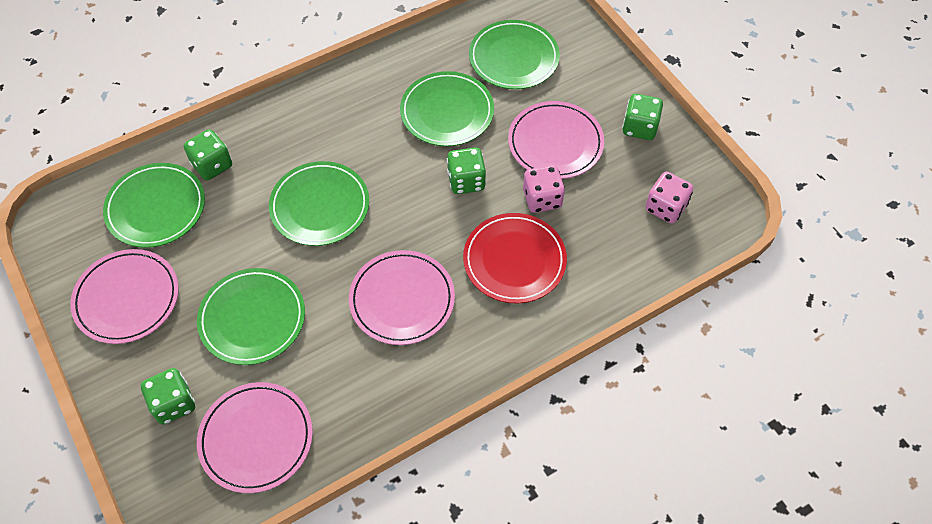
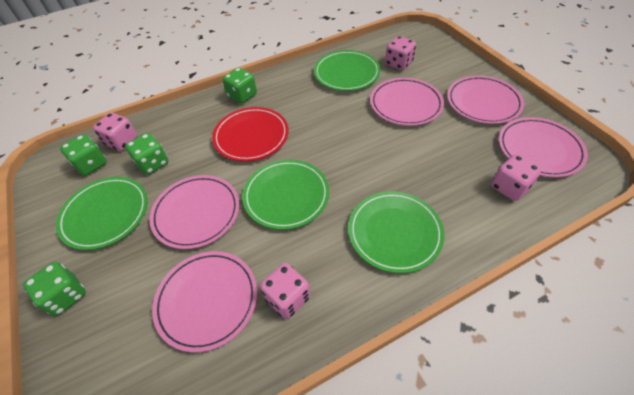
green plate: 5 -> 4
pink dice: 2 -> 4
pink plate: 4 -> 5

